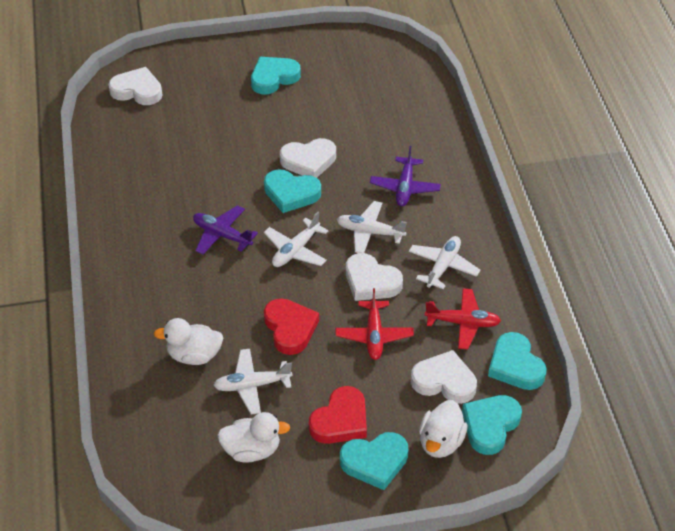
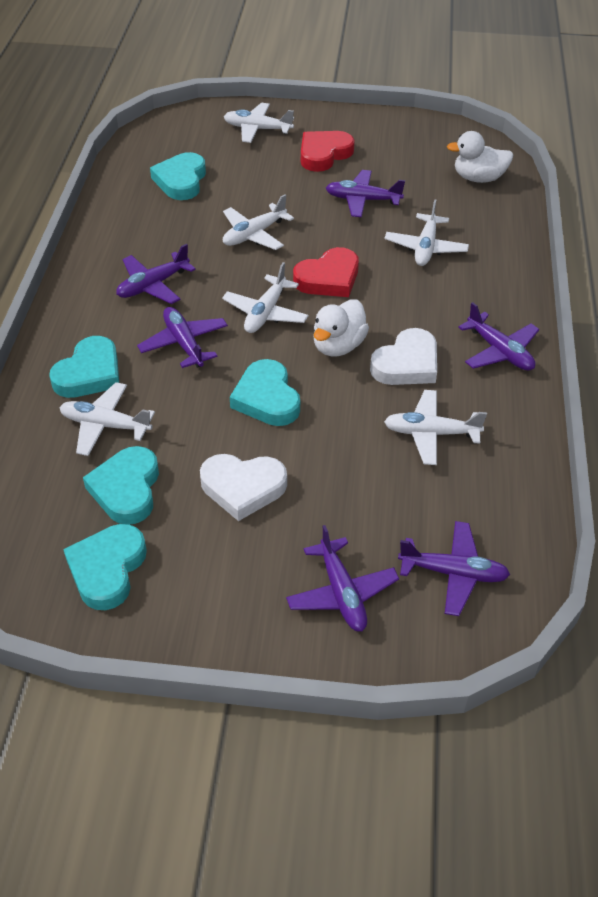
purple plane: 2 -> 6
red plane: 2 -> 0
white duck: 3 -> 2
white heart: 4 -> 2
white plane: 4 -> 6

